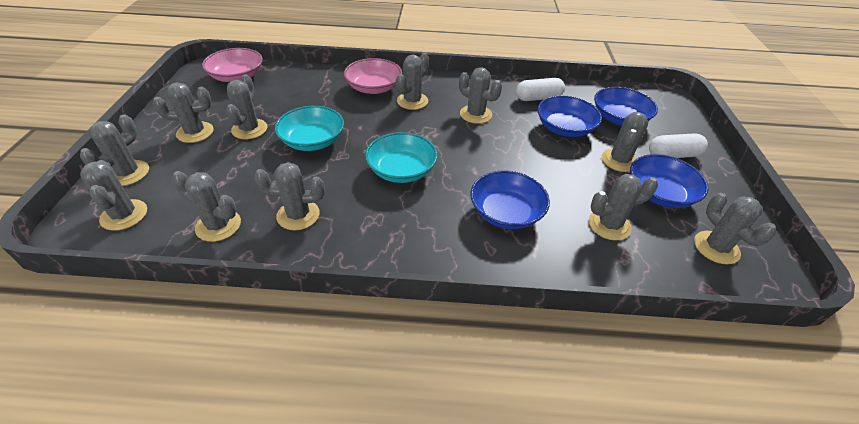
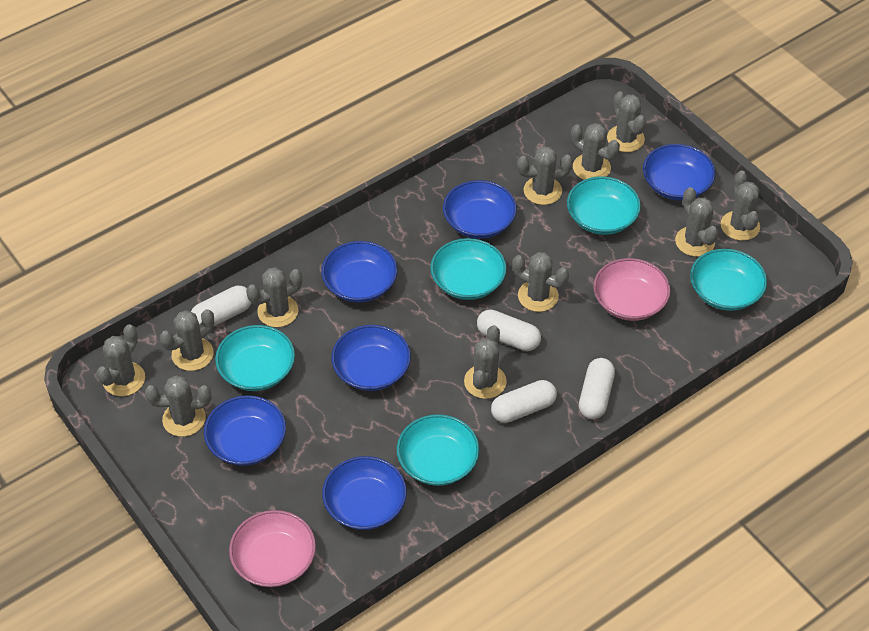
blue bowl: 4 -> 6
turquoise bowl: 2 -> 5
white capsule: 2 -> 4

